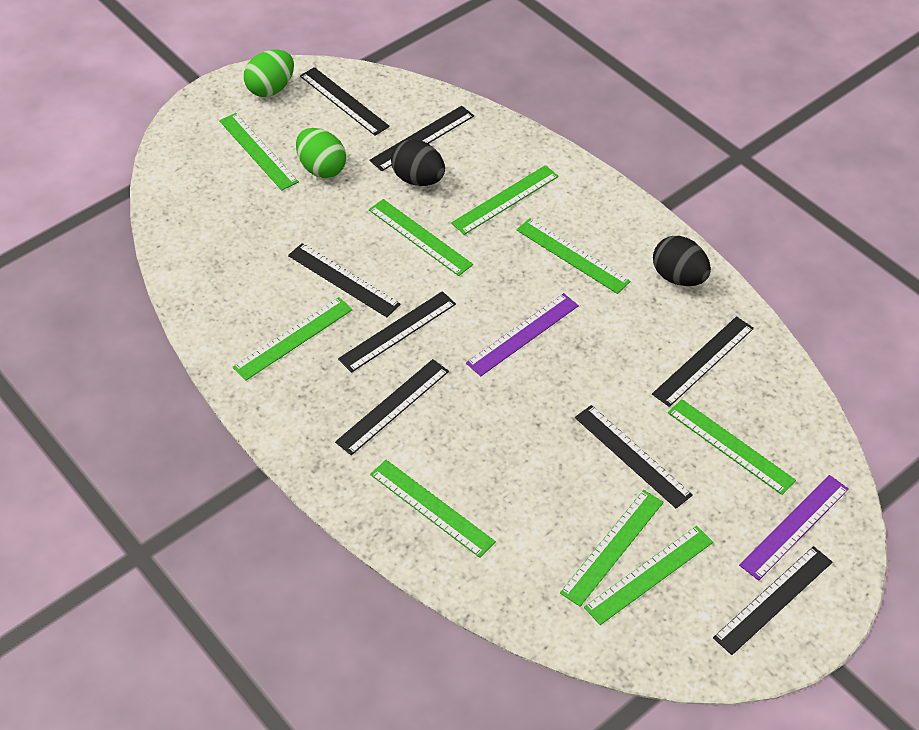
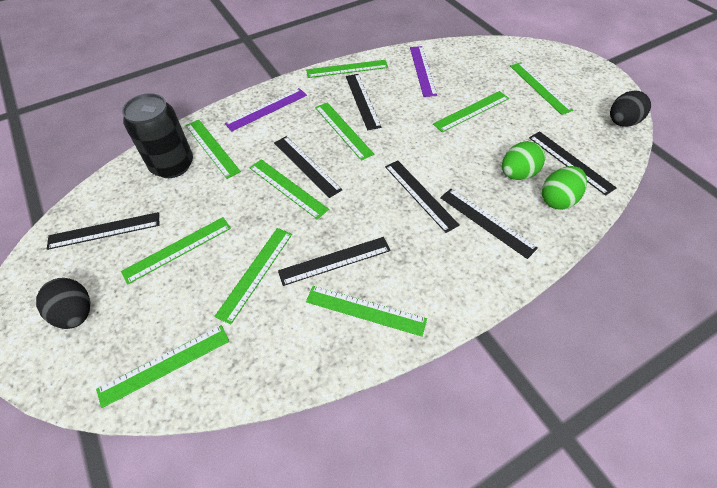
black can: 0 -> 1
black ruler: 8 -> 7
green ruler: 9 -> 10

